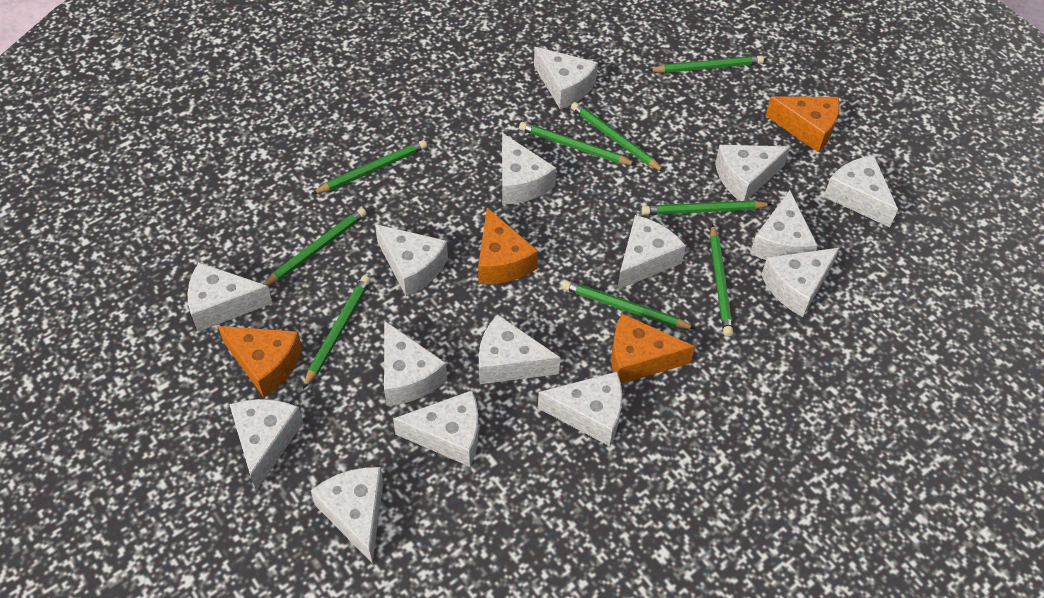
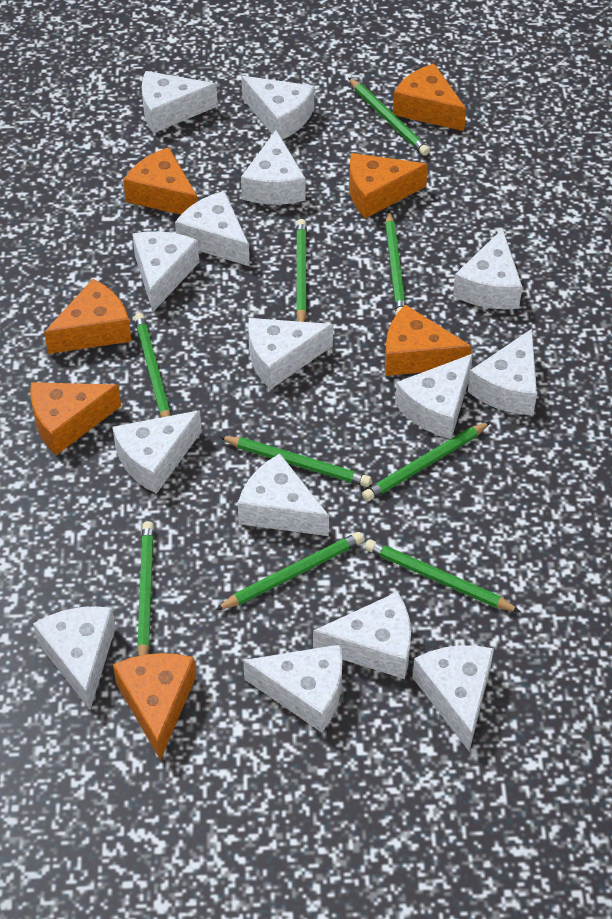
orange cheese: 4 -> 7

